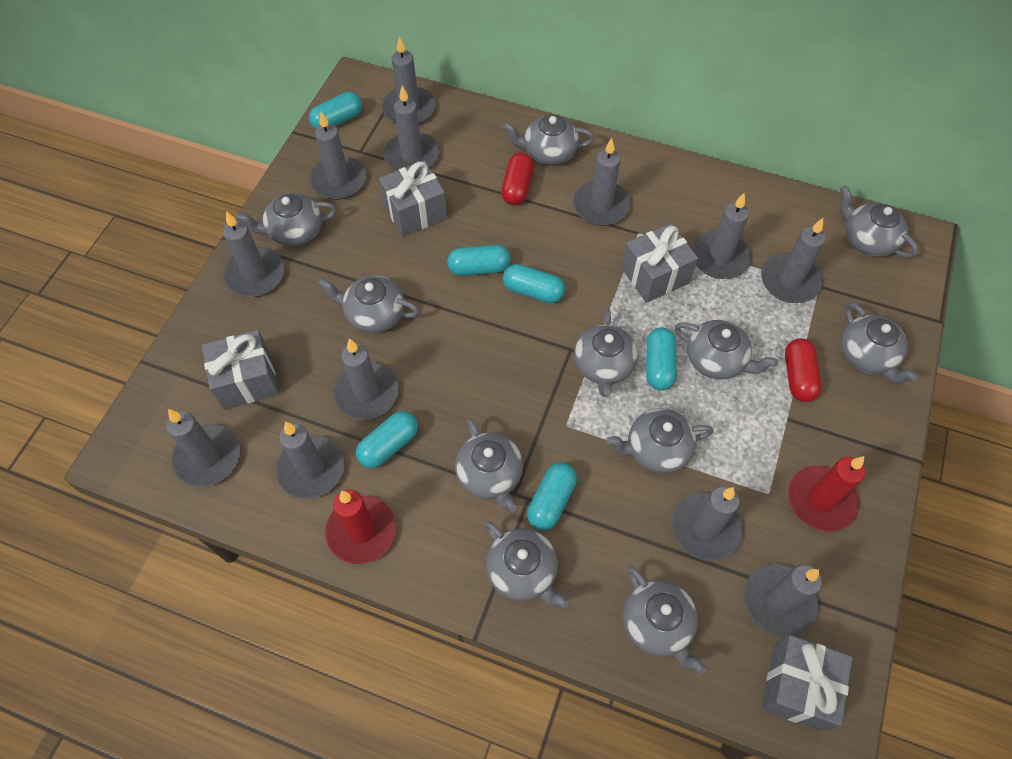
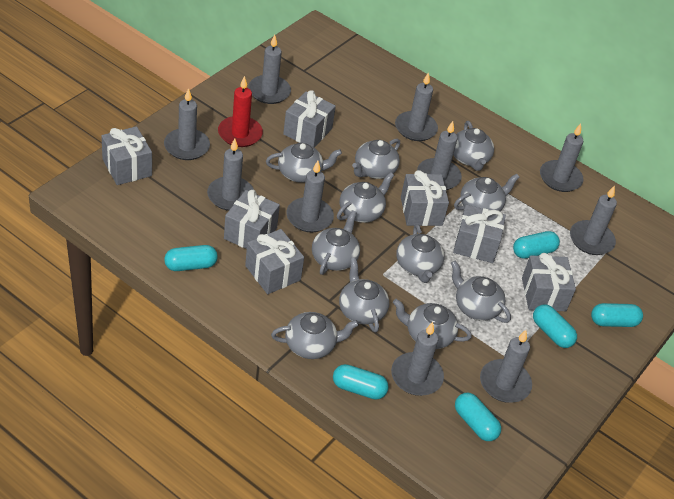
grey candle: 12 -> 10
grey gift: 4 -> 7
red candle: 2 -> 1
red capsule: 2 -> 0

